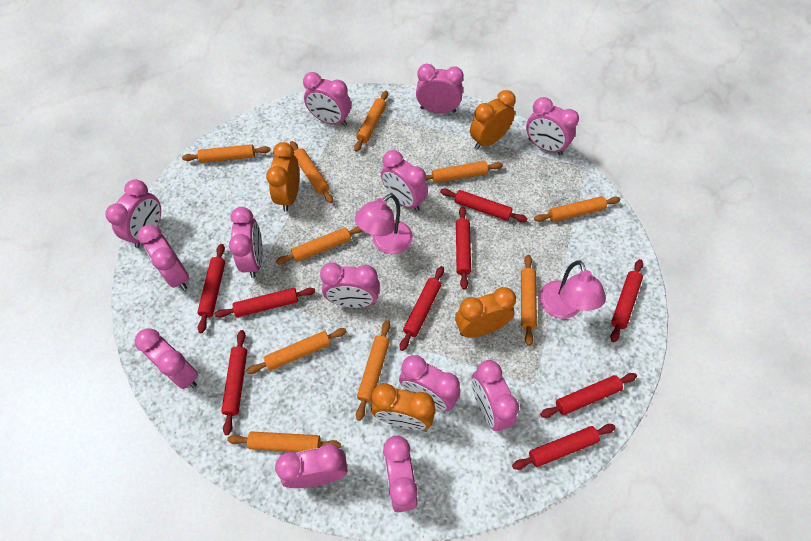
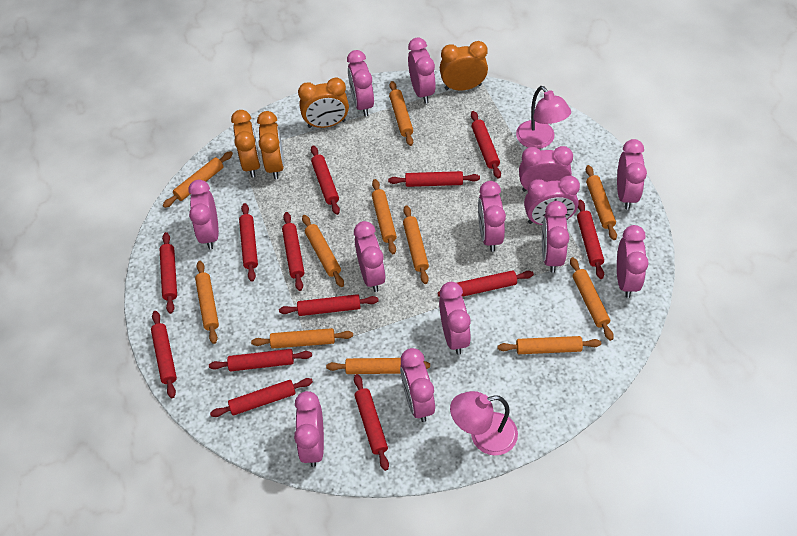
orange rolling pin: 10 -> 11
red rolling pin: 9 -> 13

